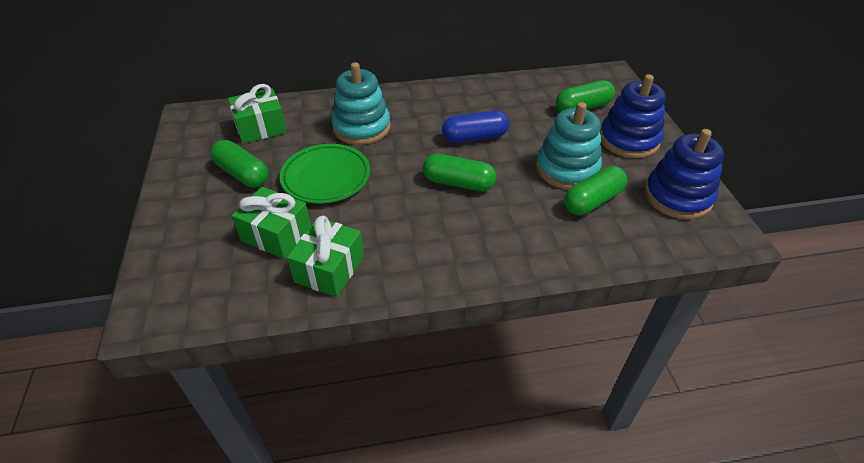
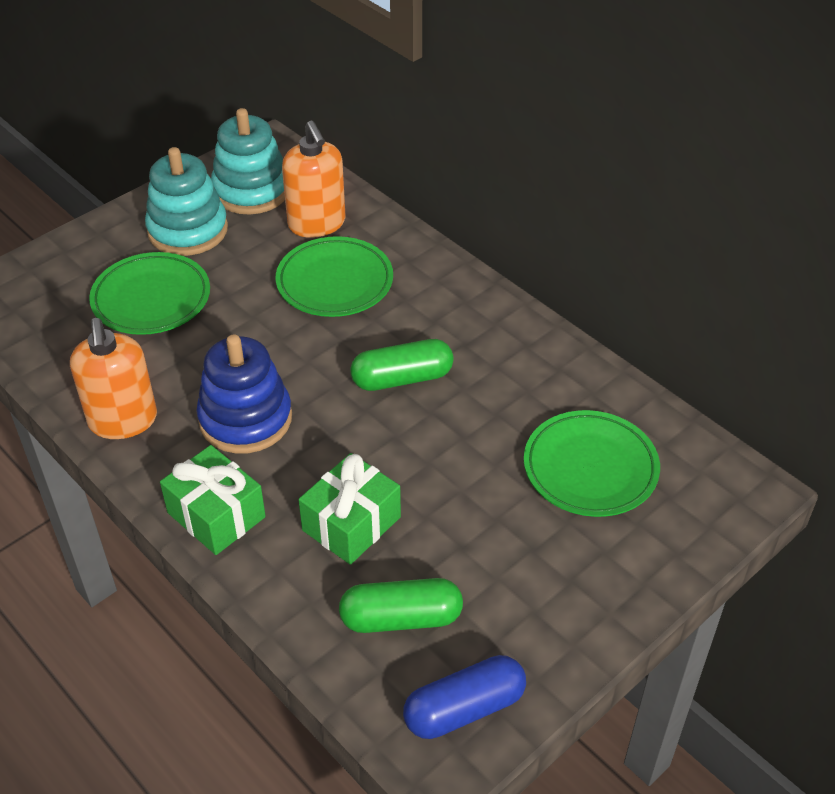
blue stacking toy: 2 -> 1
green capsule: 4 -> 2
green gift: 3 -> 2
green plate: 1 -> 3
orange soap dispenser: 0 -> 2

